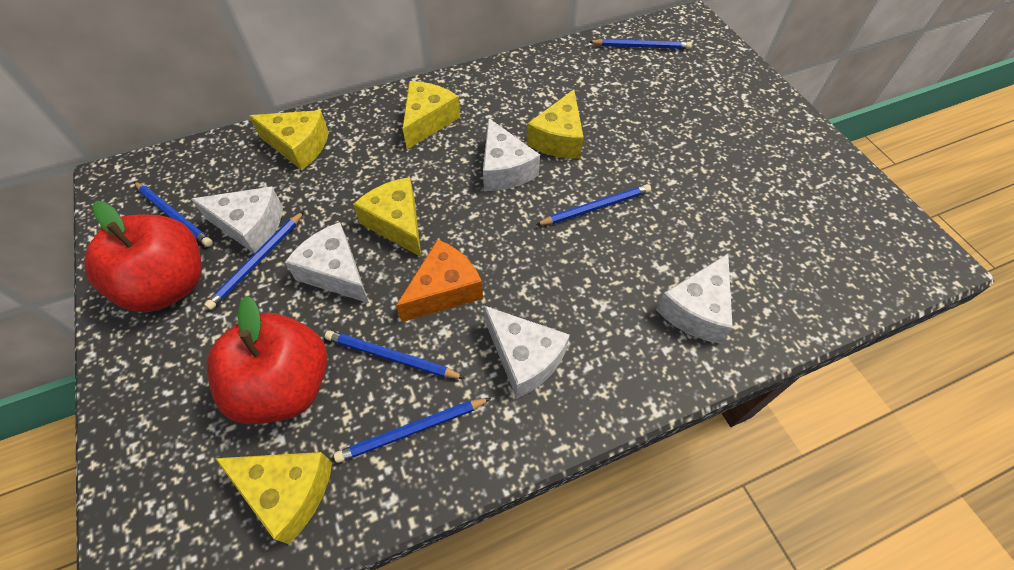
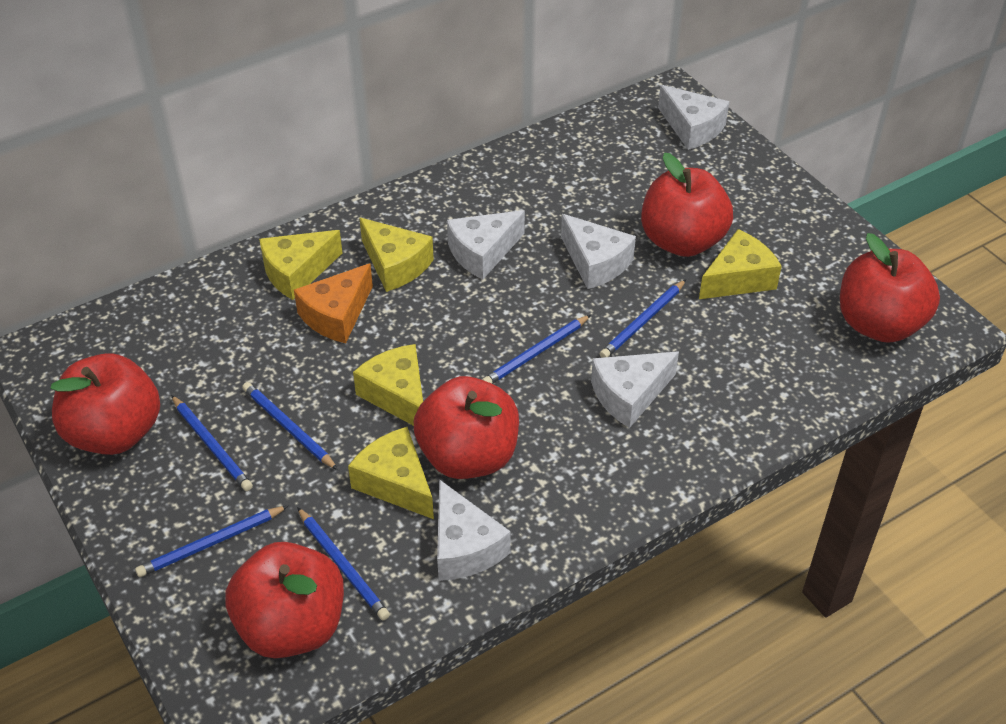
red apple: 2 -> 5

